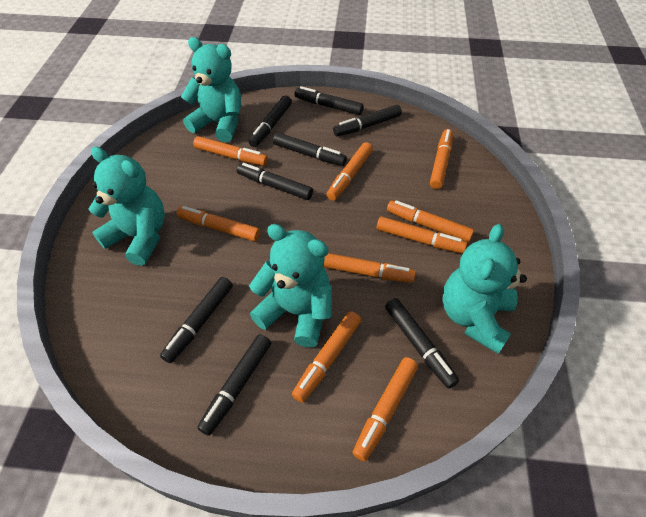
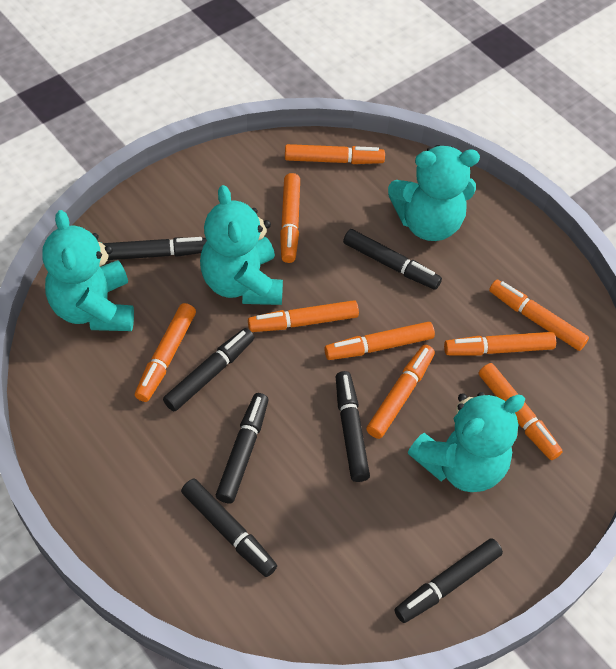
black marker: 8 -> 7

